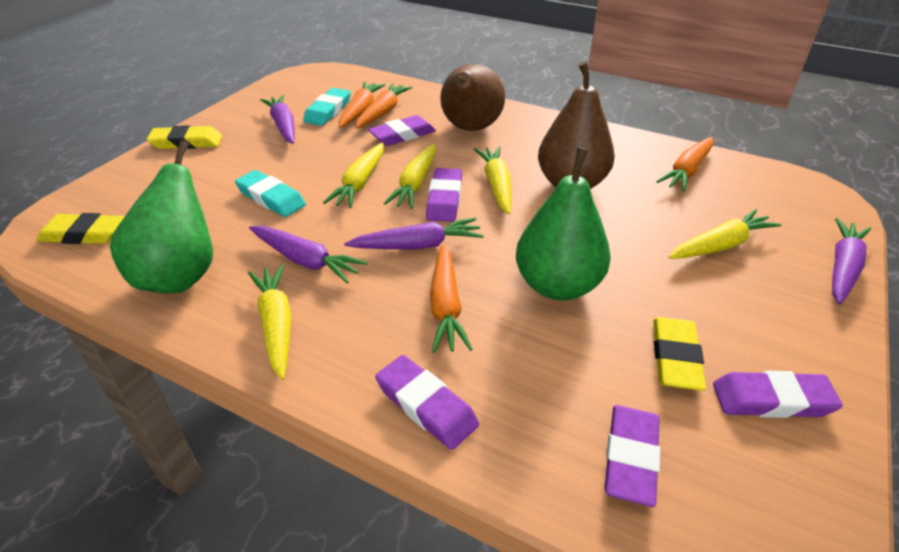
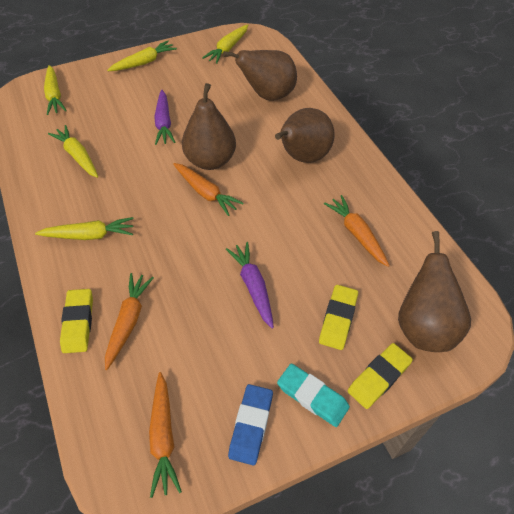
blue eraser: 0 -> 1
brown pear: 2 -> 4
green pear: 2 -> 0
purple carrot: 4 -> 2
purple eraser: 5 -> 0
turquoise eraser: 2 -> 1

